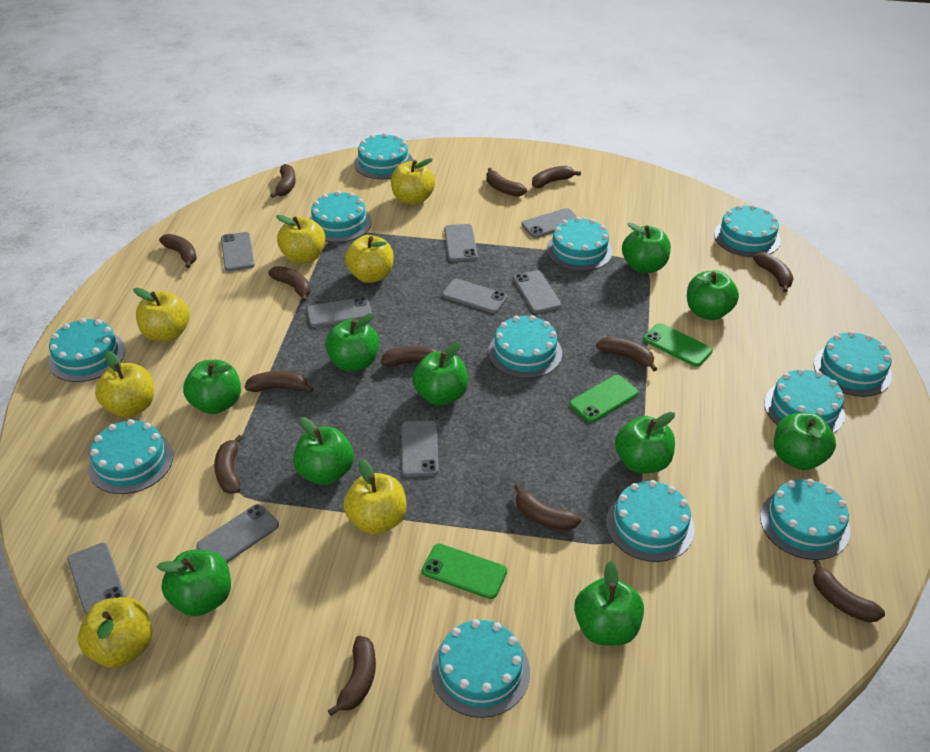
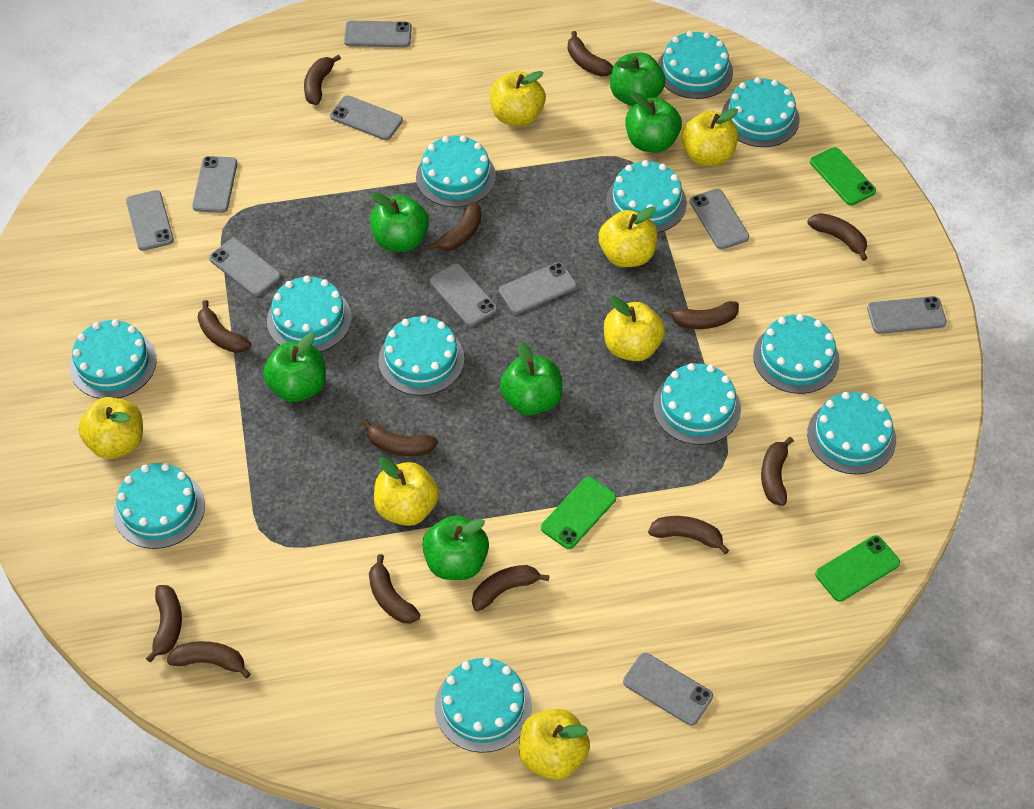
green apple: 10 -> 6
grey phone: 9 -> 10

